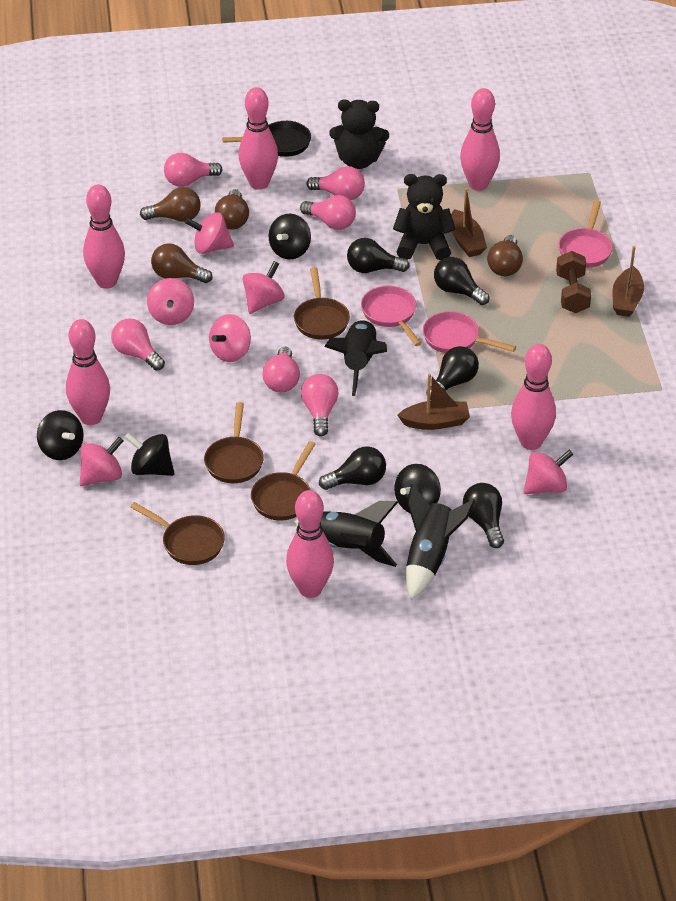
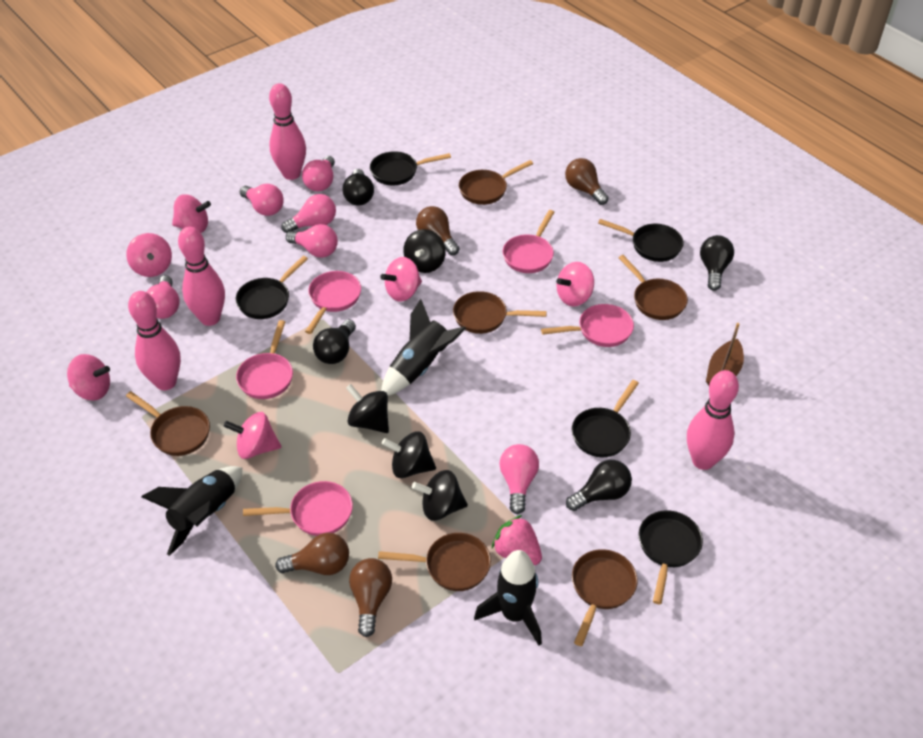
black light bulb: 5 -> 4
black pan: 1 -> 5
black teddy bear: 2 -> 0
brown boat: 3 -> 1
brown dumbbell: 1 -> 0
brown pan: 4 -> 6
pink bowling pin: 6 -> 4
pink pan: 3 -> 5
pink strawberry: 0 -> 1

